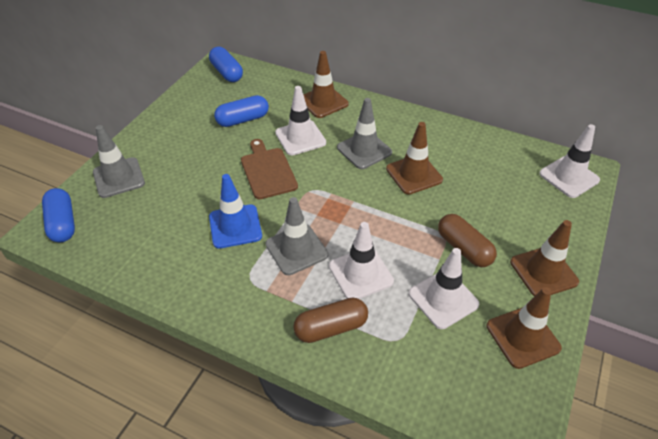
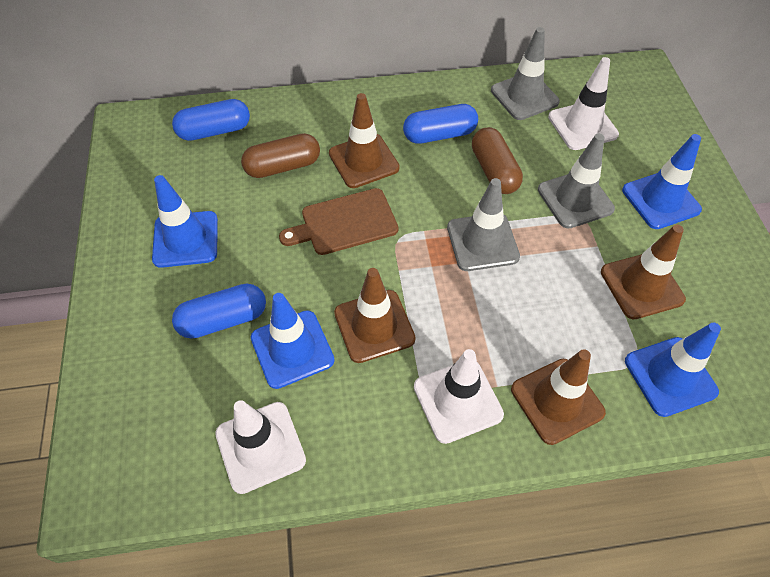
blue traffic cone: 1 -> 4
white traffic cone: 4 -> 3

